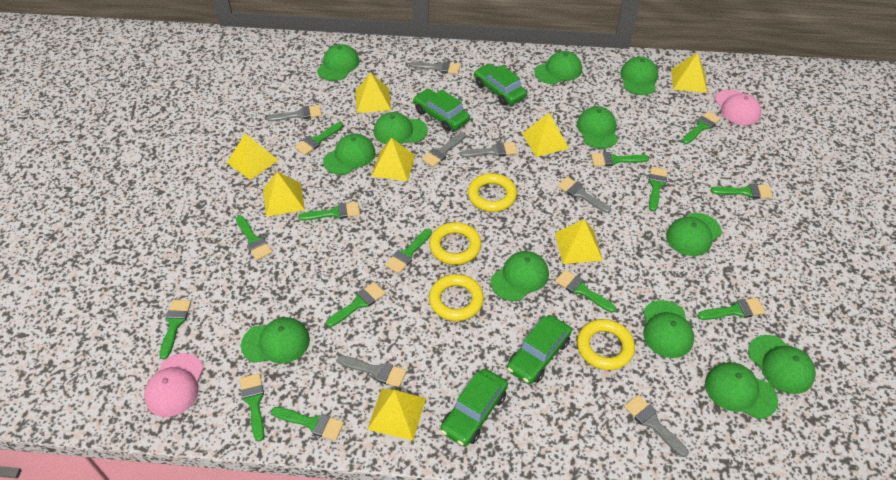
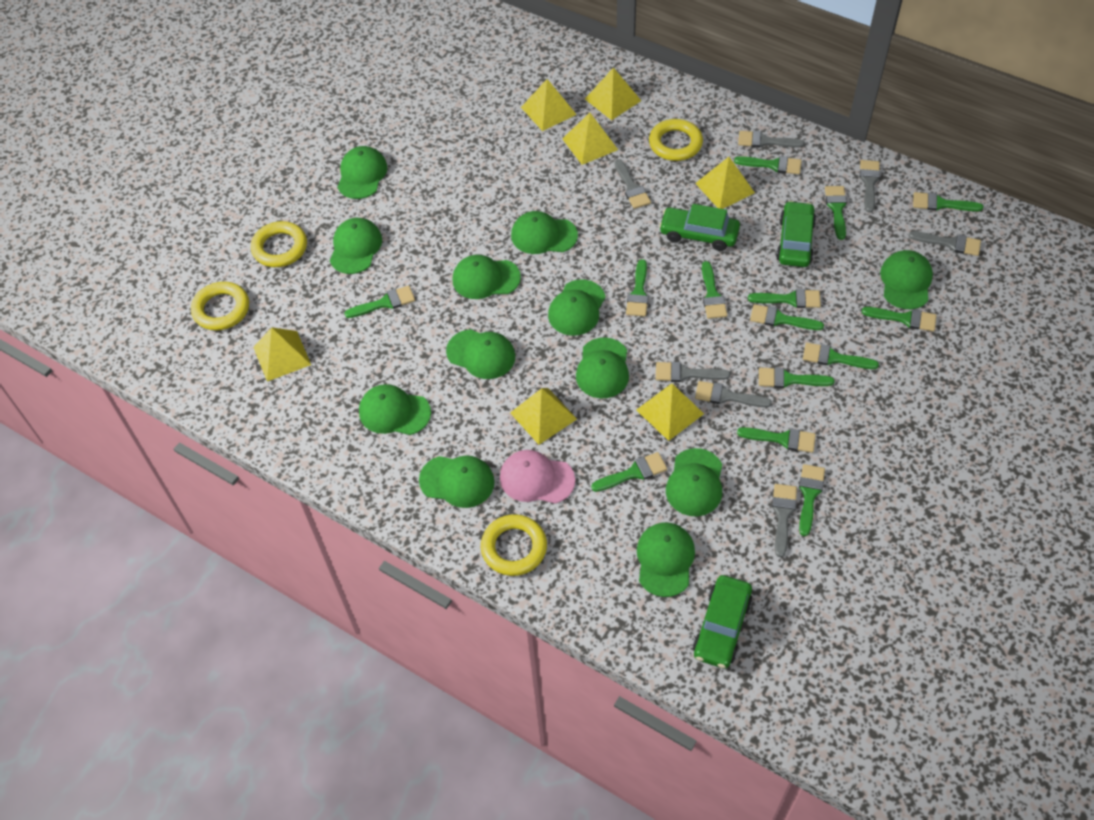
green car: 4 -> 3
pink cap: 2 -> 1
yellow pyramid: 8 -> 7

